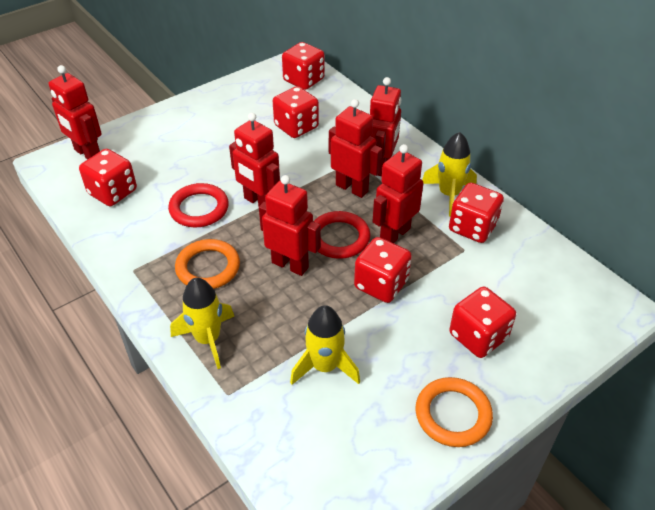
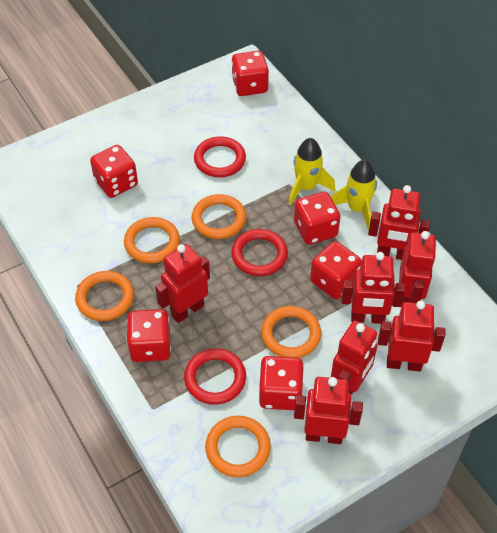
orange ring: 2 -> 5
red ring: 2 -> 3
red robot: 6 -> 7
yellow rocket: 3 -> 2

